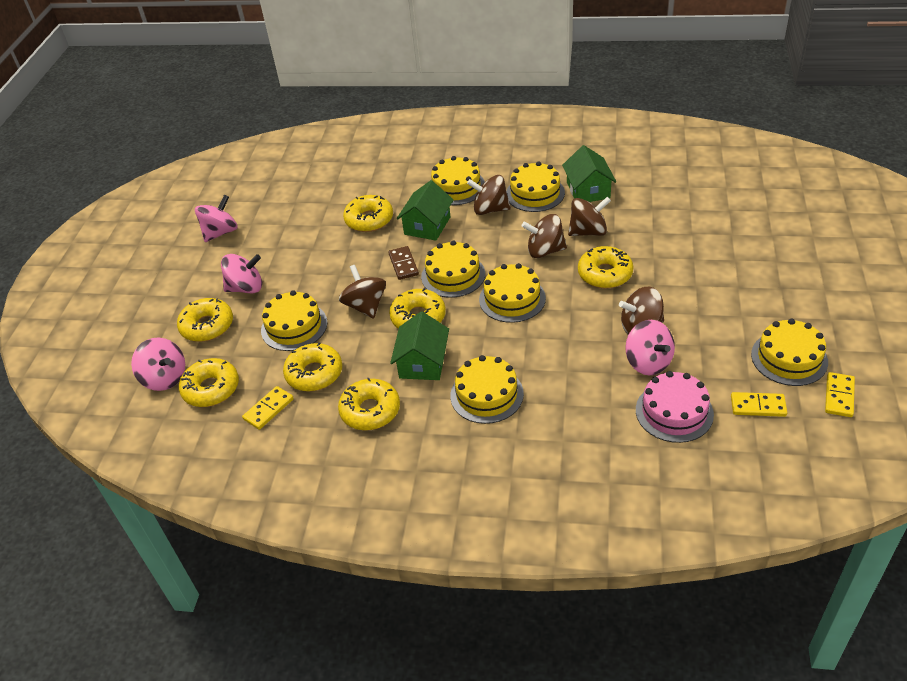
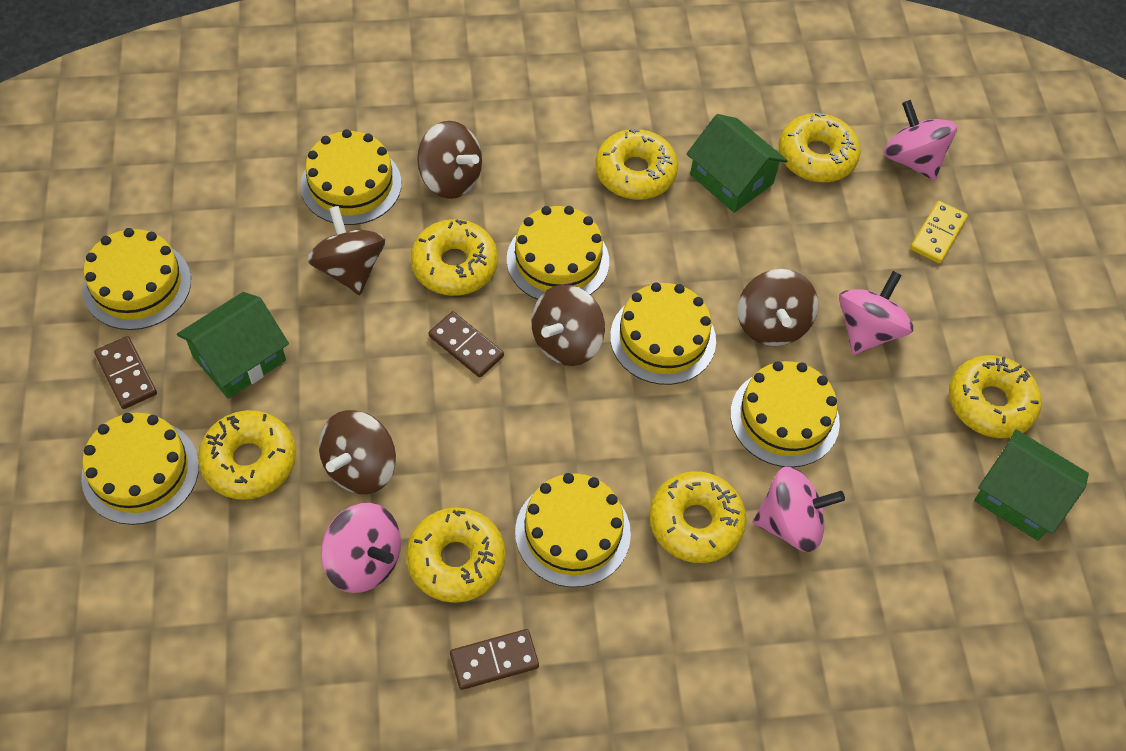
brown domino: 1 -> 3
pink cake: 1 -> 0
yellow domino: 3 -> 1

